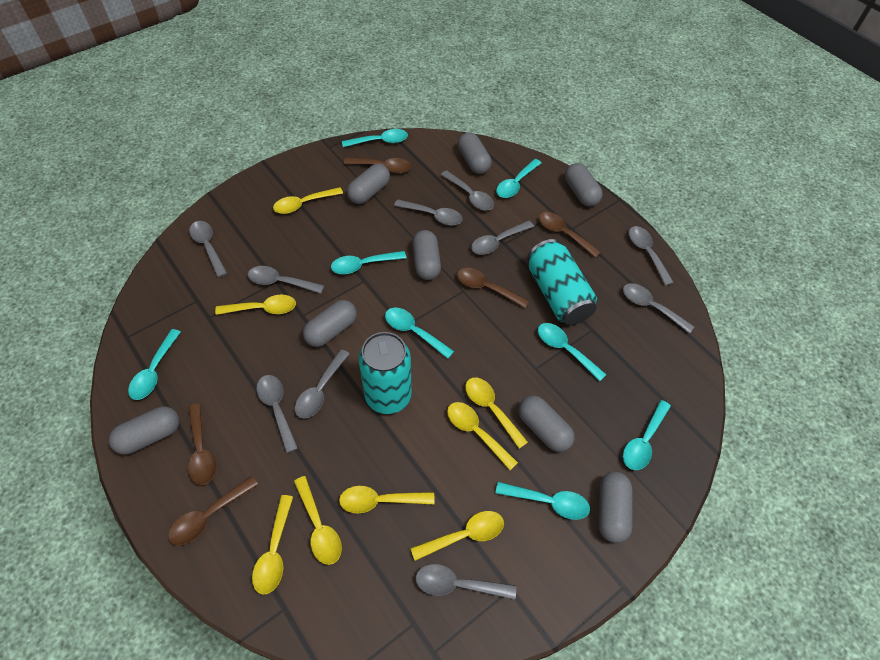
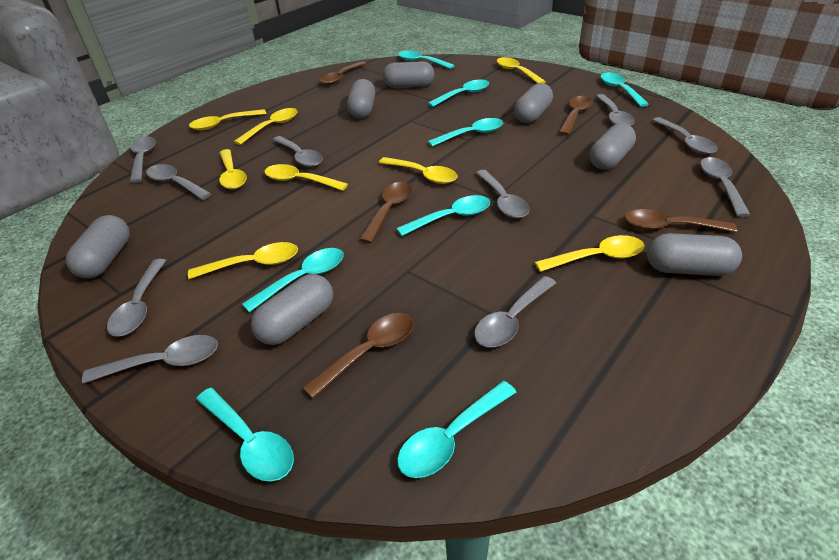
grey capsule: 8 -> 7
turquoise can: 2 -> 0

